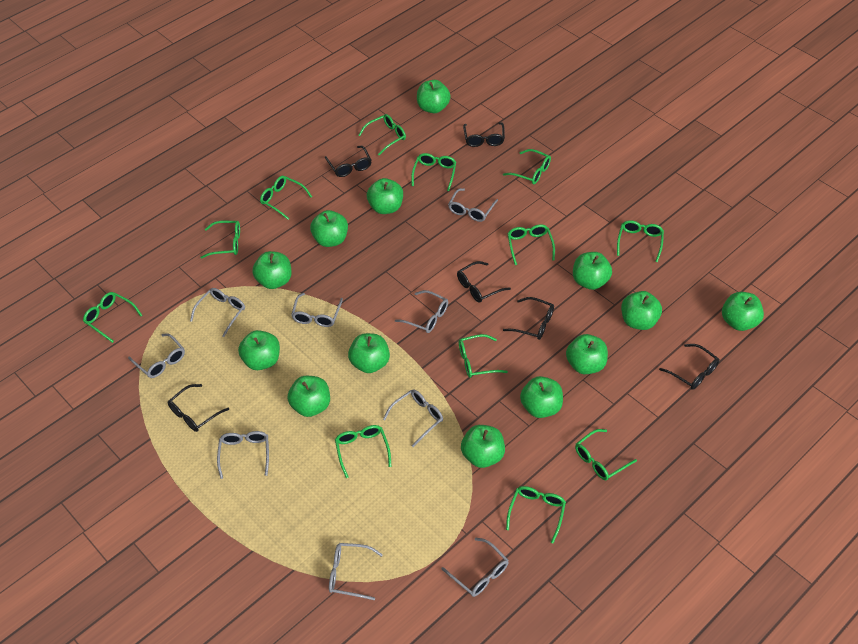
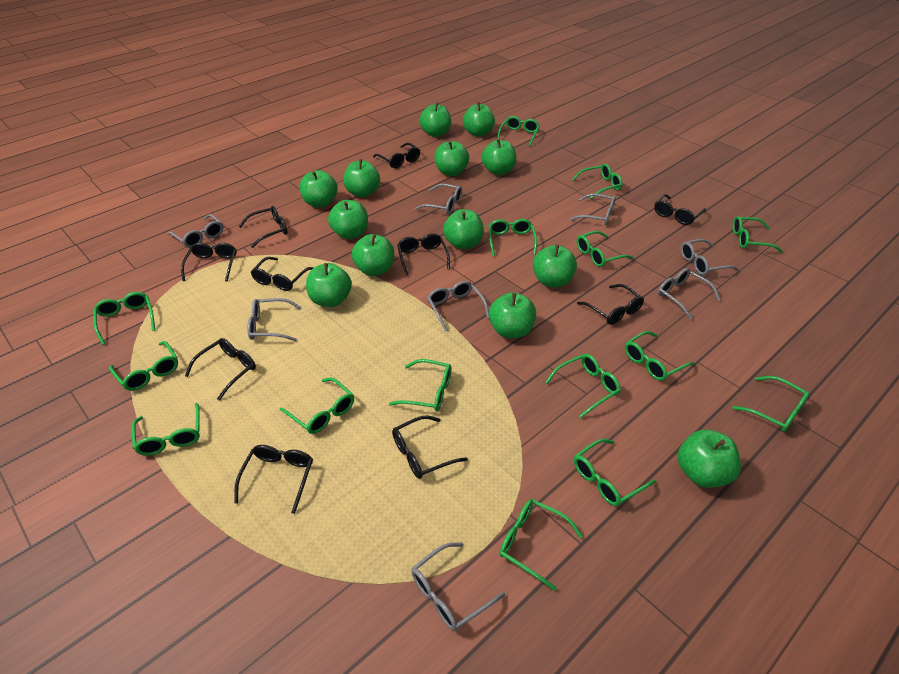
black glasses: 6 -> 10
green glasses: 12 -> 15
grey glasses: 9 -> 8

